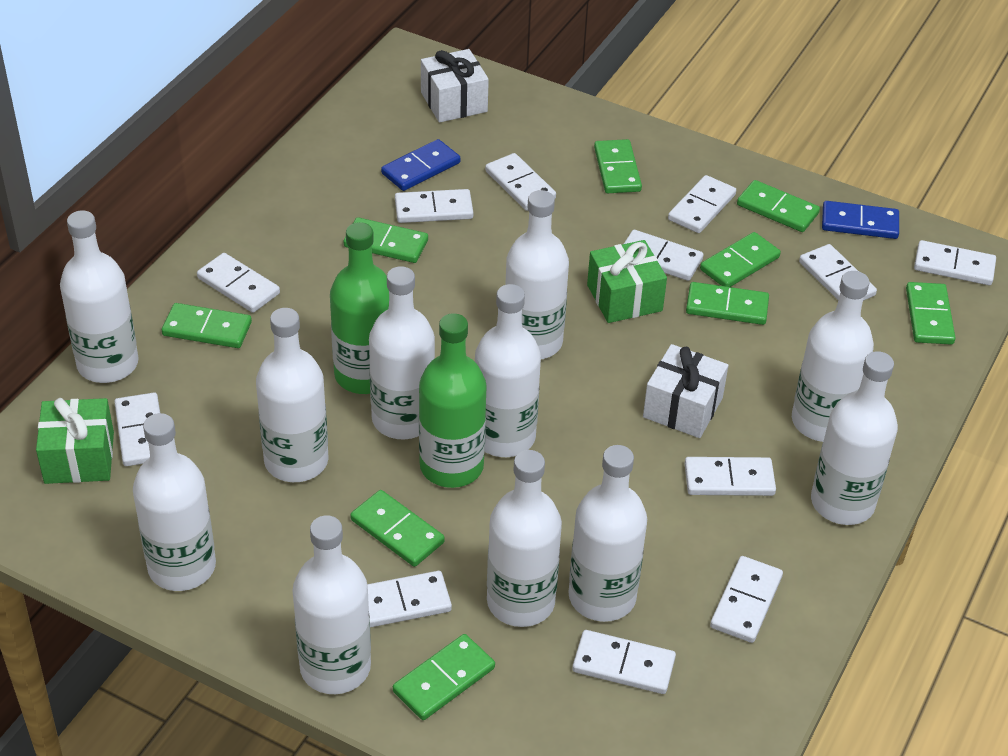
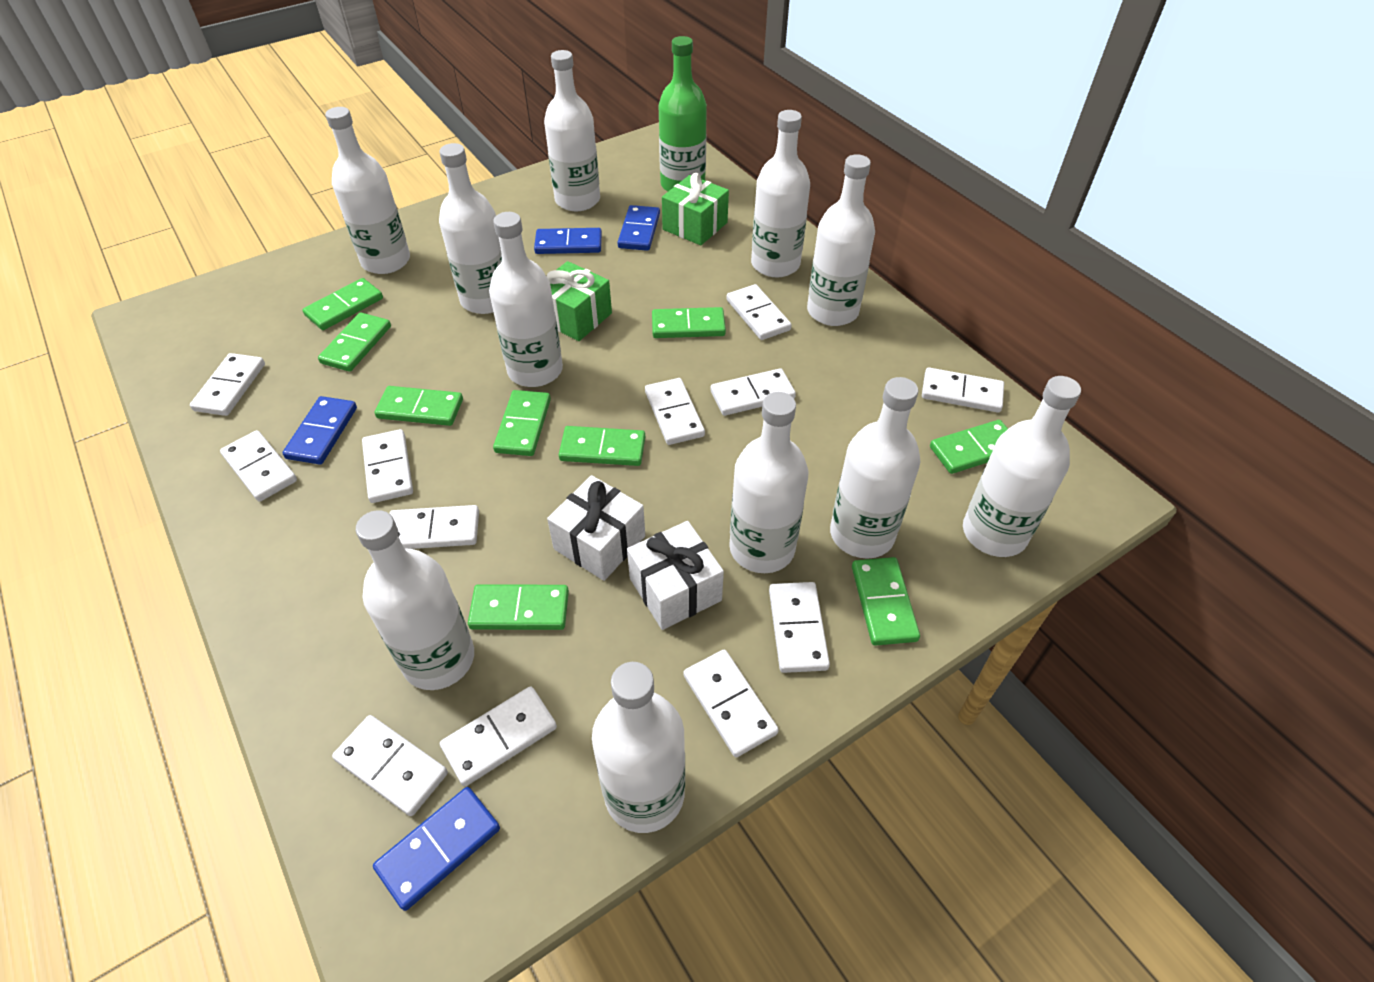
blue domino: 2 -> 4
green bottle: 2 -> 1

